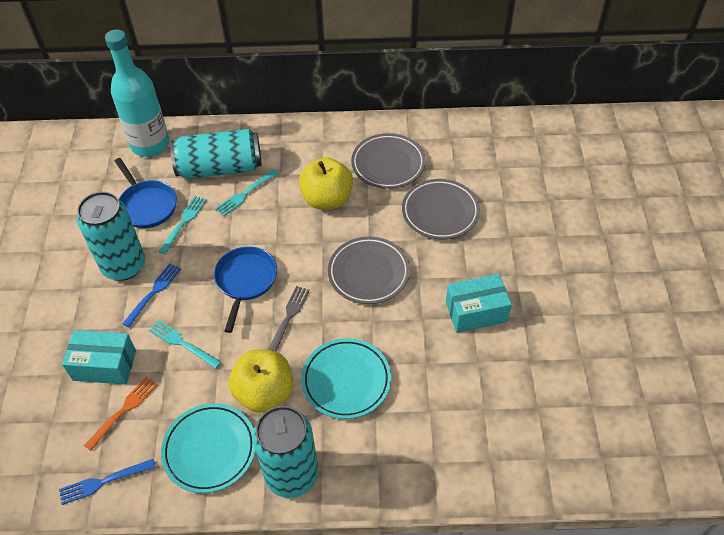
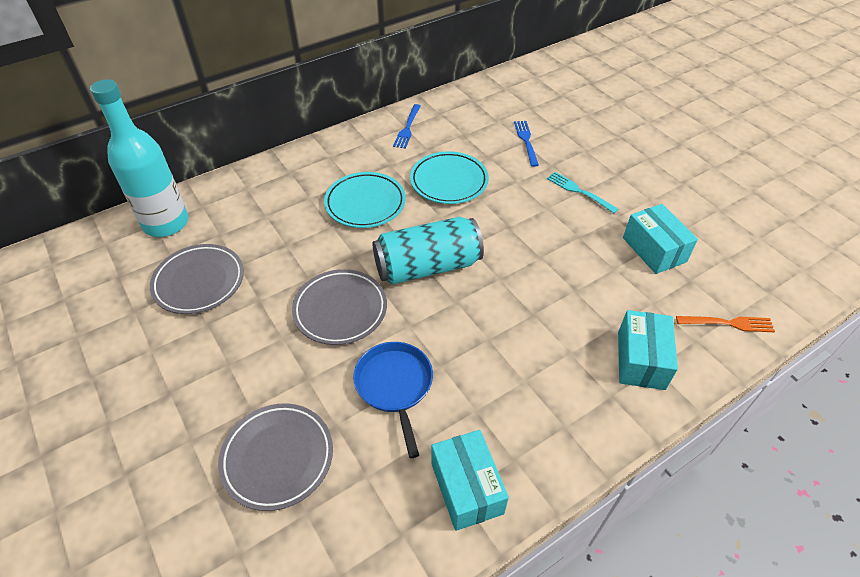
blue pan: 2 -> 1
grey fork: 1 -> 0
turquoise box: 2 -> 3
turquoise can: 3 -> 1
turquoise fork: 3 -> 1
yellow apple: 2 -> 0

